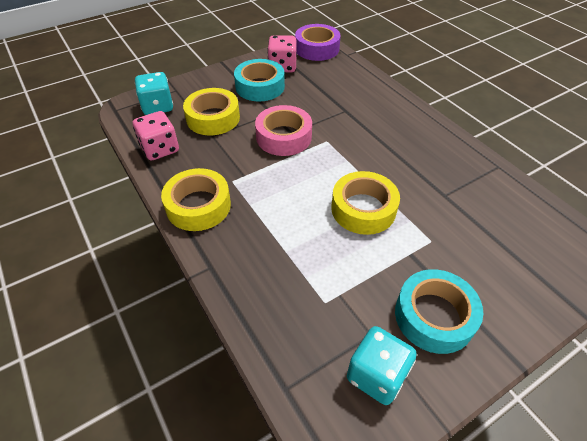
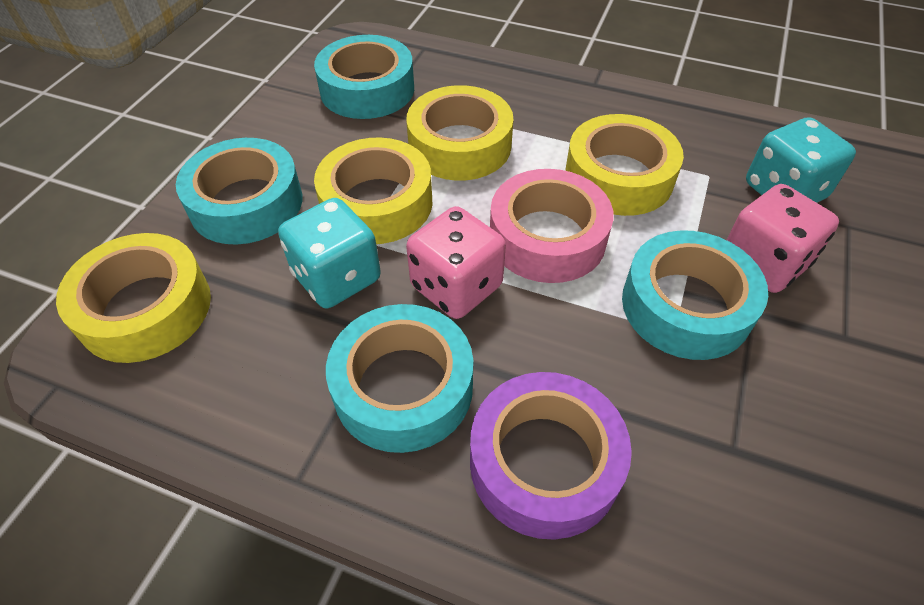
turquoise tape: 2 -> 4
yellow tape: 3 -> 4

